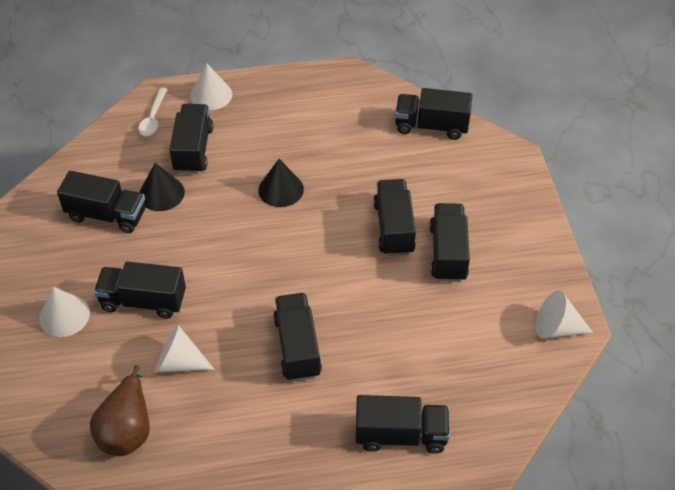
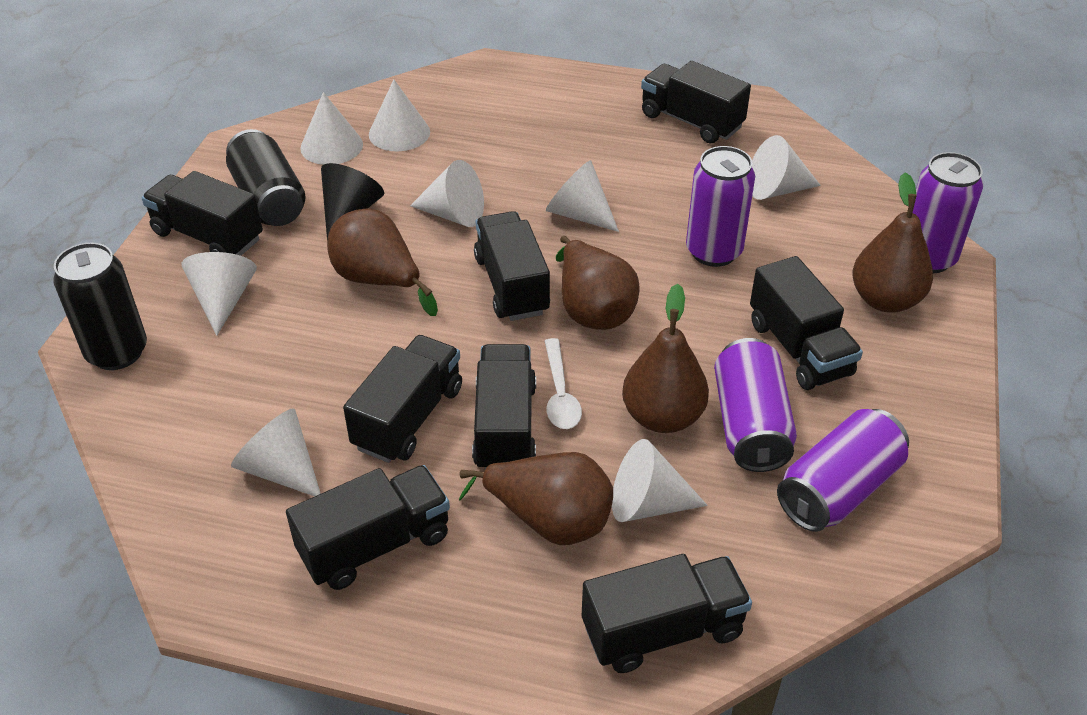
black can: 0 -> 2
black cone: 2 -> 1
brown pear: 1 -> 5
purple can: 0 -> 4
white cone: 4 -> 8

